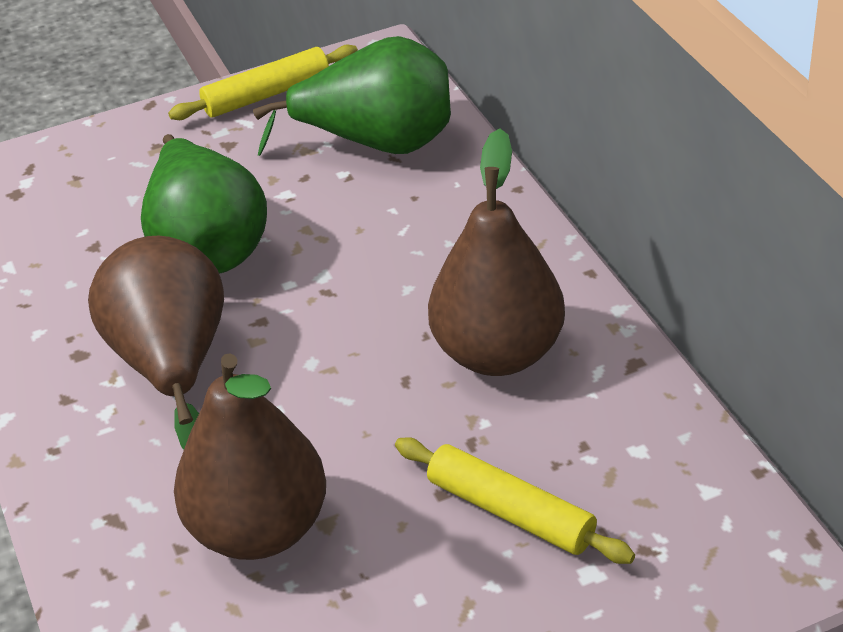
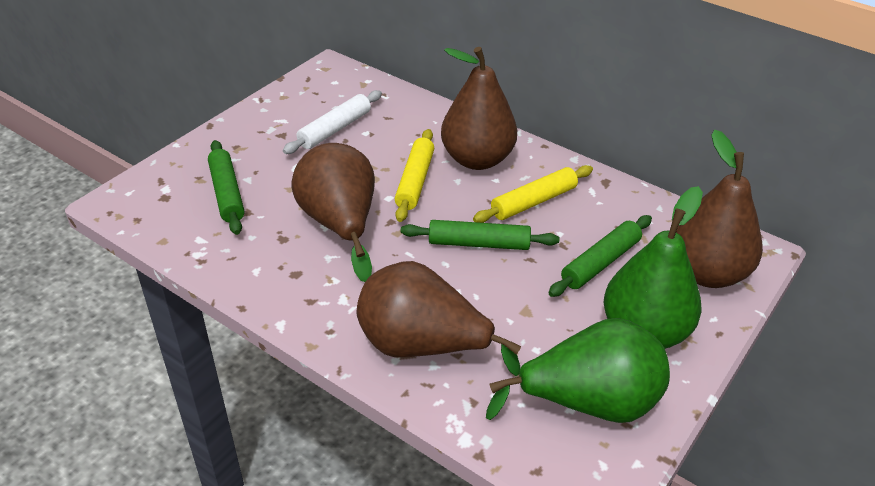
brown pear: 3 -> 4
green rolling pin: 0 -> 3
white rolling pin: 0 -> 1

